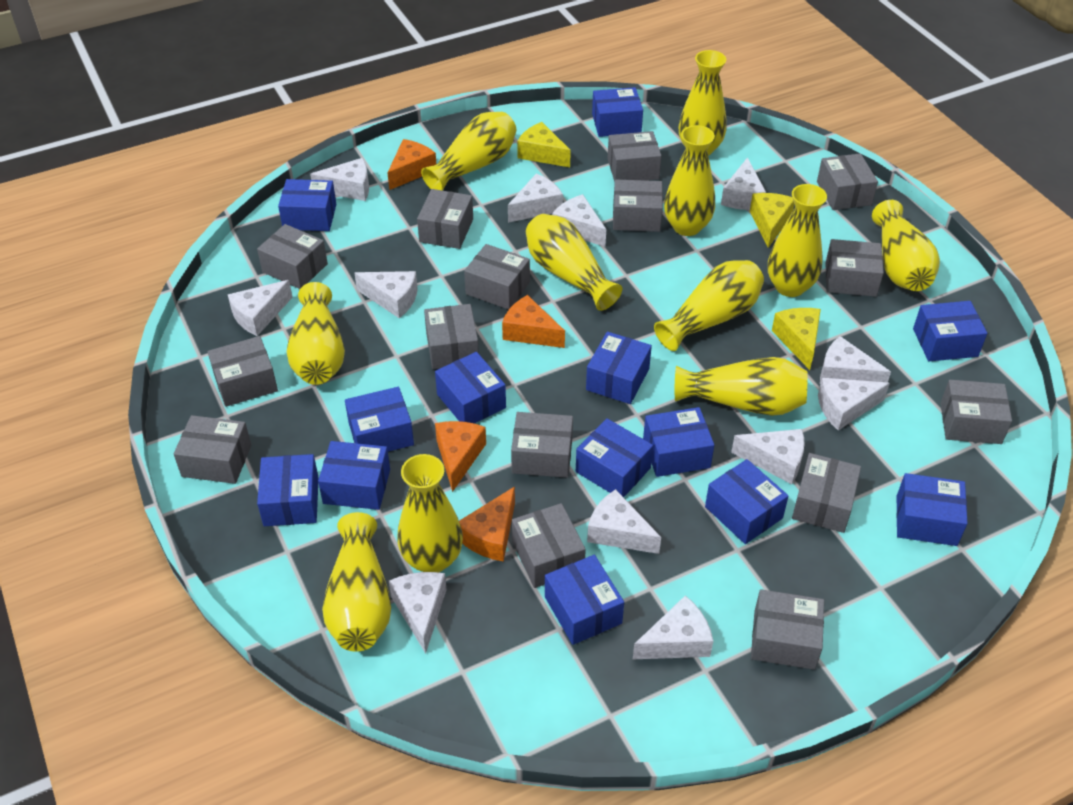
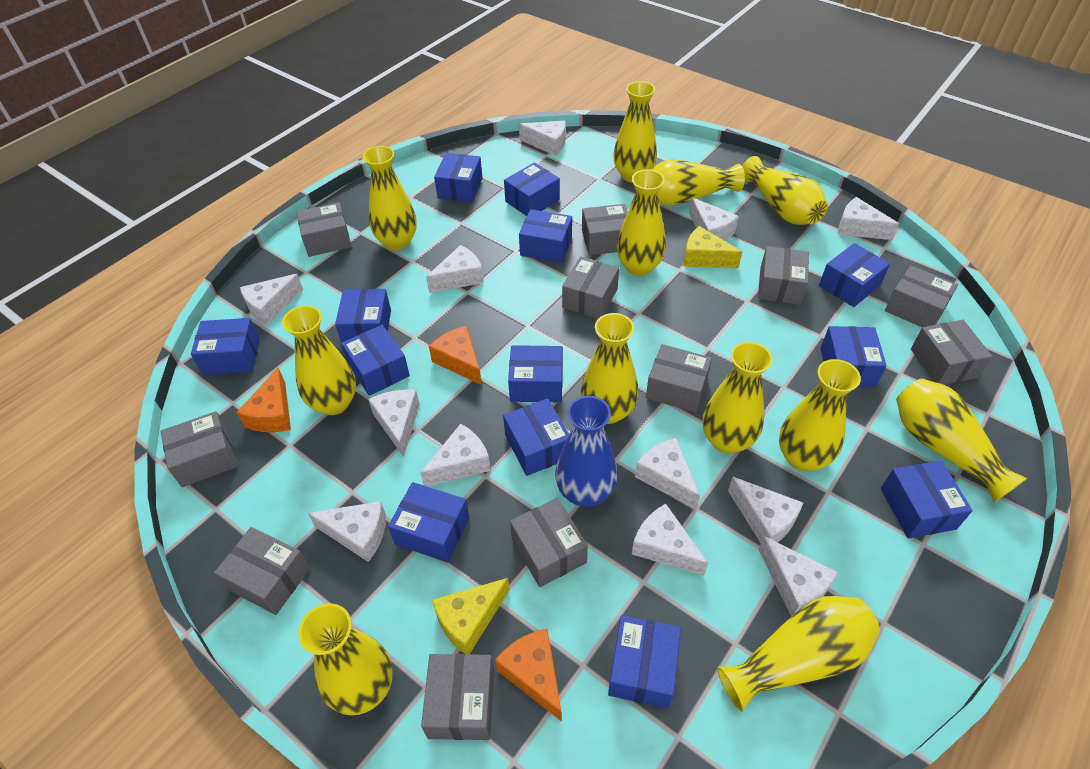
blue vase: 0 -> 1
grey box: 15 -> 11
orange cheese: 4 -> 3
yellow cheese: 3 -> 2
yellow vase: 11 -> 12

